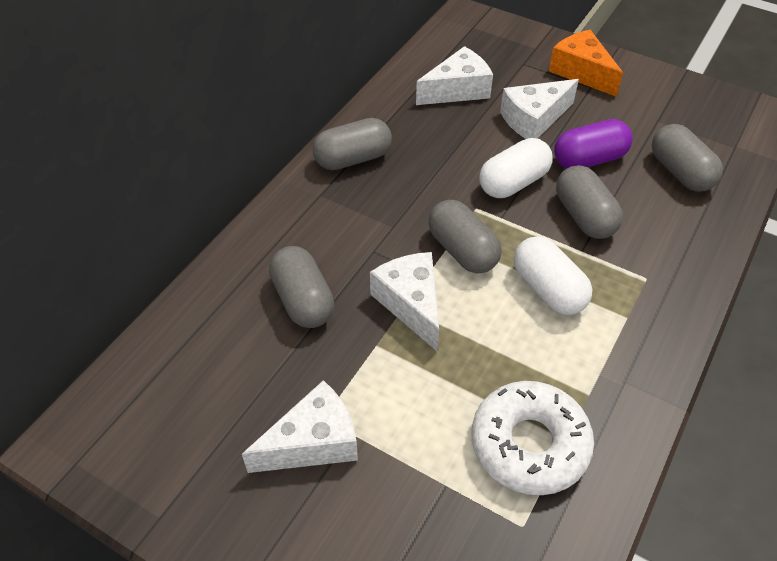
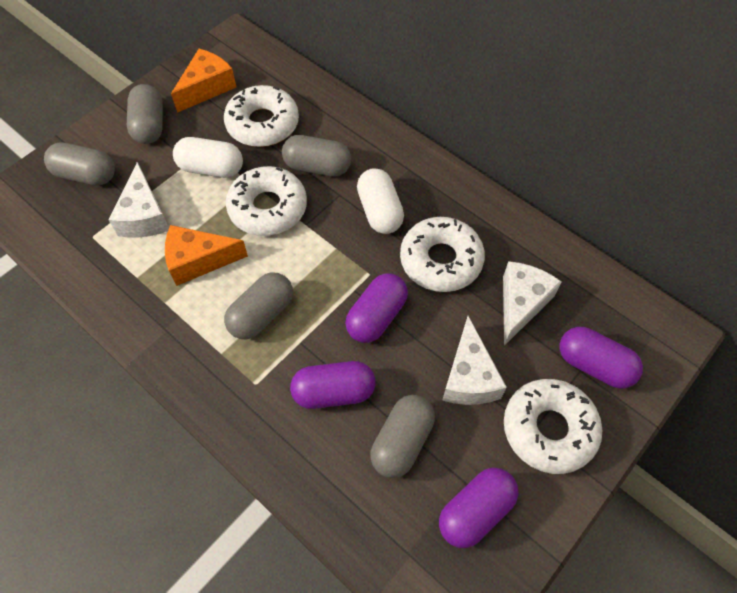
orange cheese: 1 -> 2
purple capsule: 1 -> 4
white cheese: 4 -> 3
white donut: 1 -> 4

